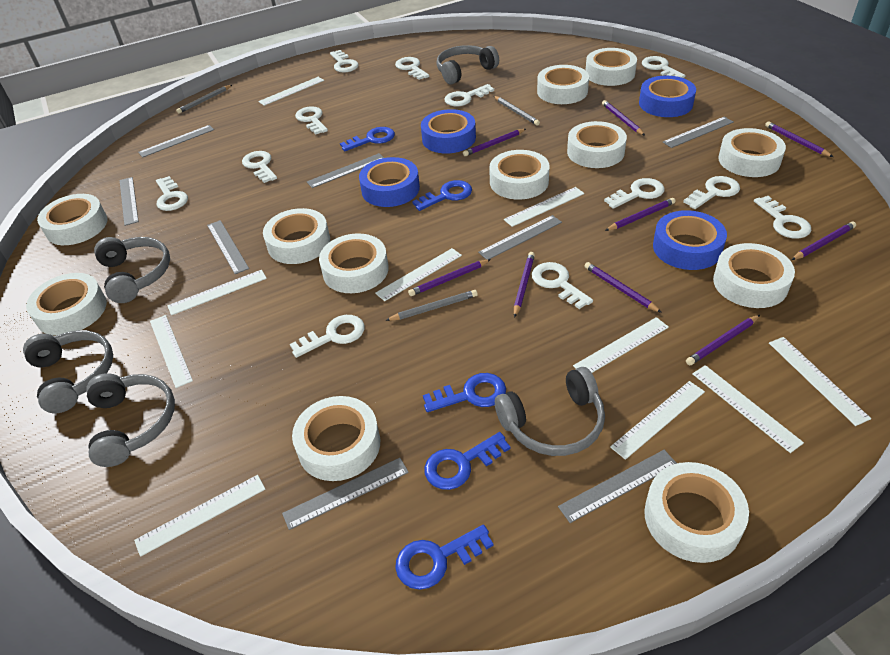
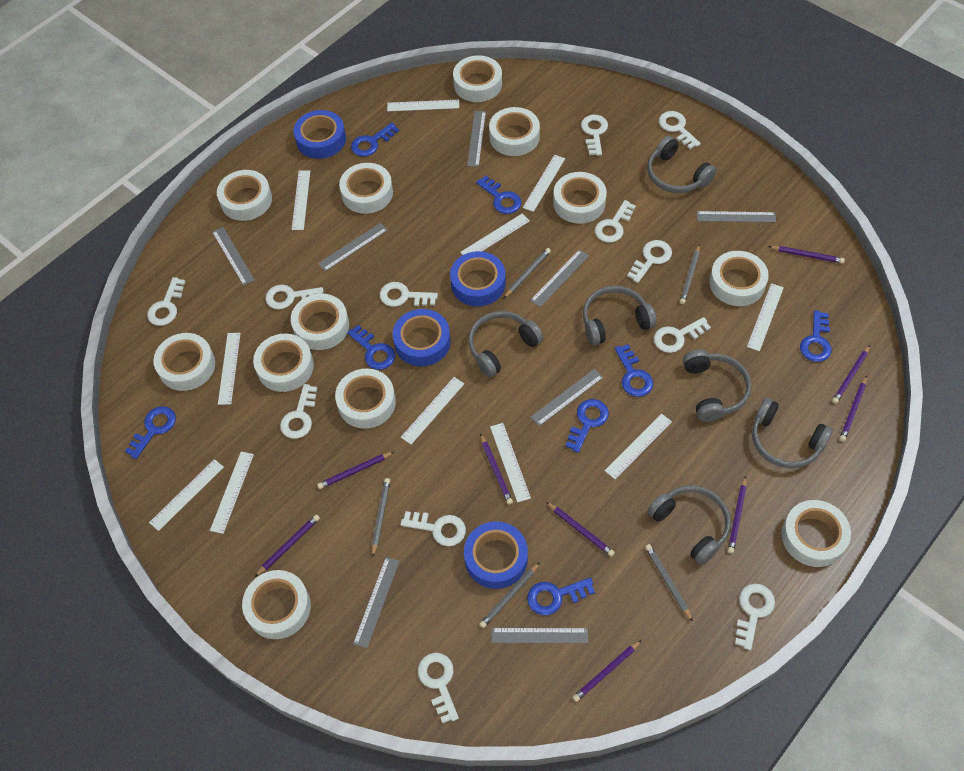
blue key: 5 -> 8
grey headphones: 5 -> 6
grey pencil: 3 -> 5
white ruler: 10 -> 11

